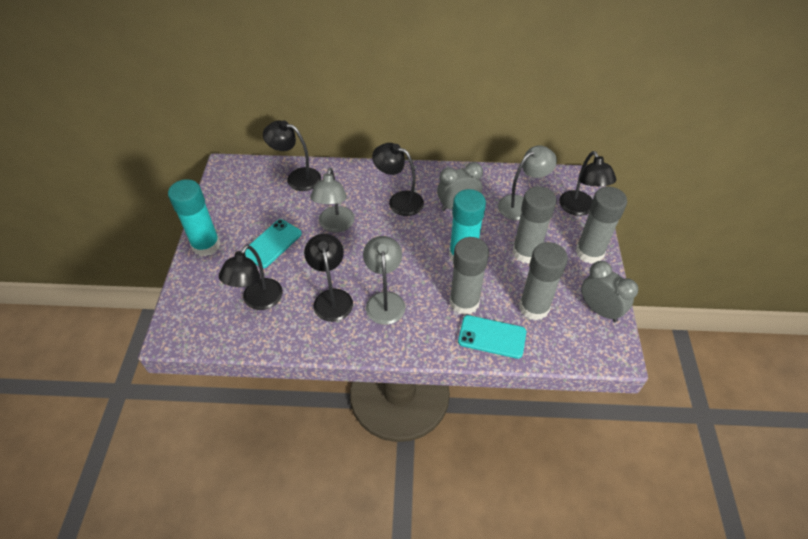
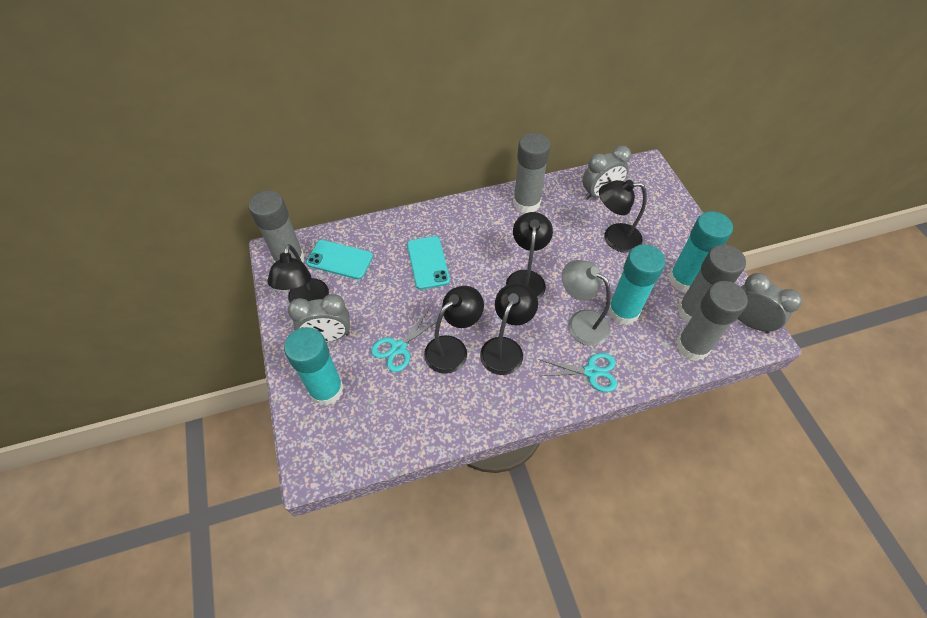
grey clock: 2 -> 3
grey lamp: 3 -> 1
turquoise glue stick: 2 -> 3
turquoise scissors: 0 -> 2

